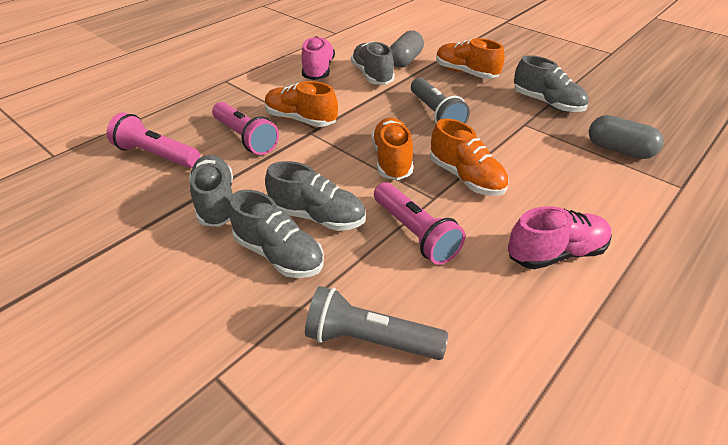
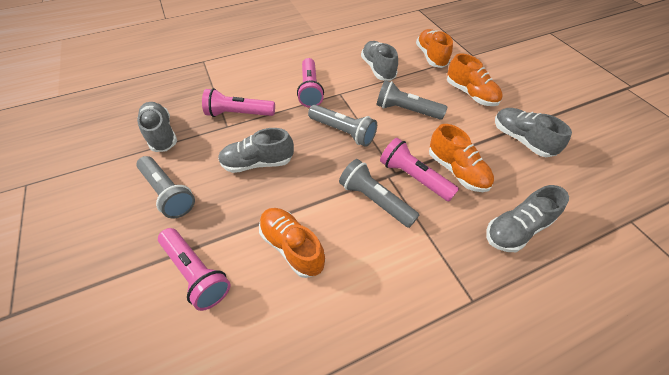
grey capsule: 2 -> 0
grey flashlight: 2 -> 4
pink flashlight: 3 -> 4
pink shoe: 2 -> 0

